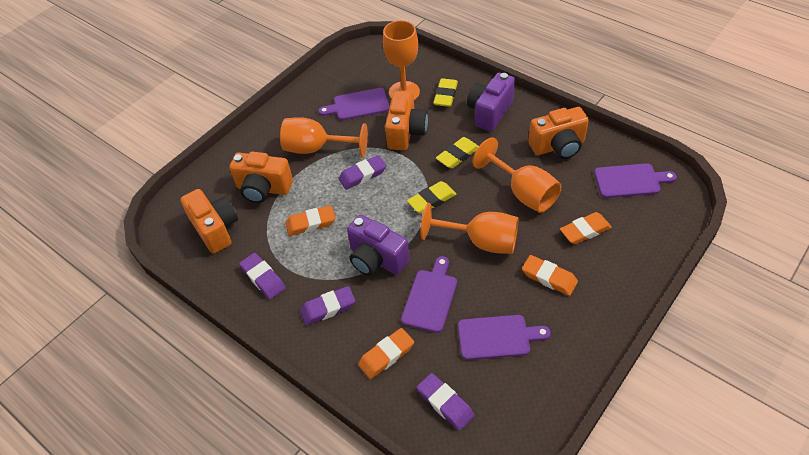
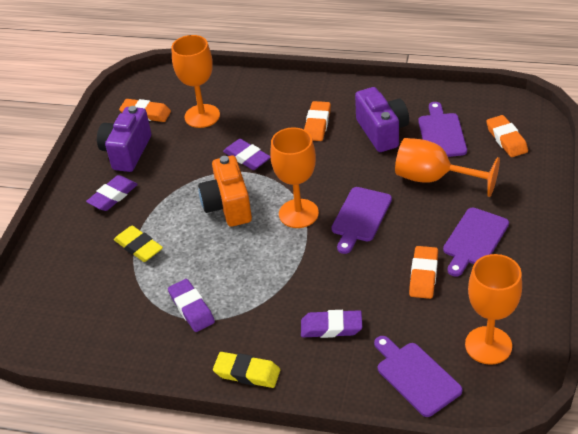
orange camera: 4 -> 1
yellow eraser: 3 -> 2

